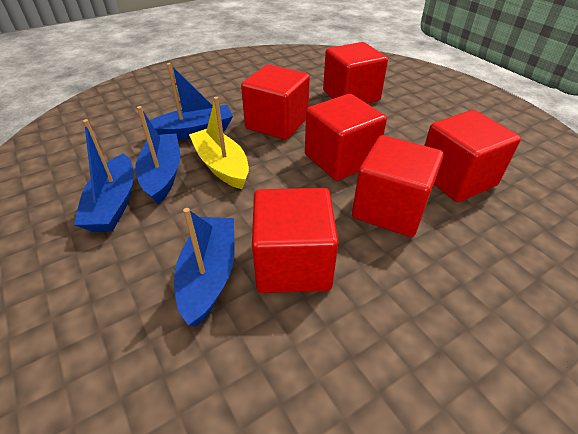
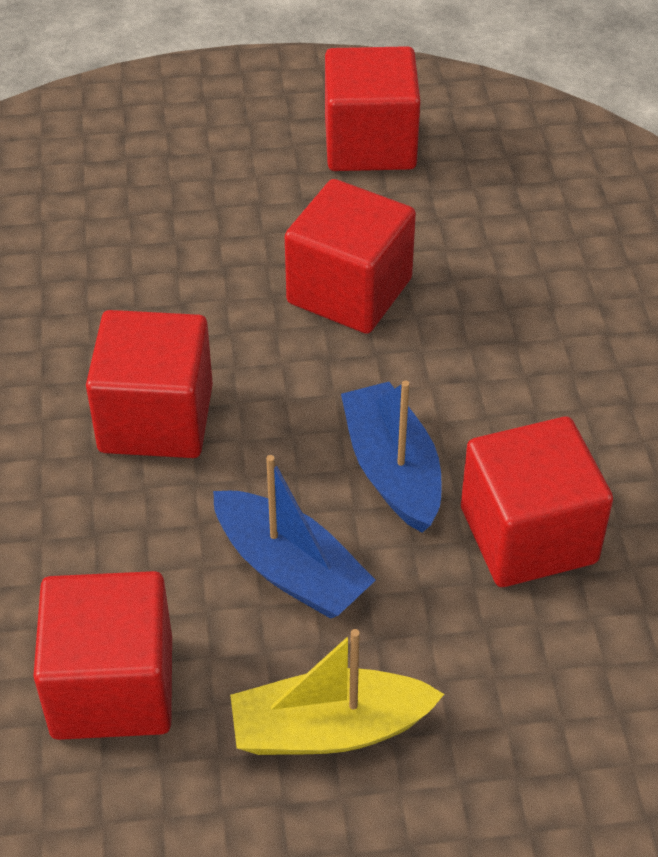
blue boat: 4 -> 2
red cube: 6 -> 5

